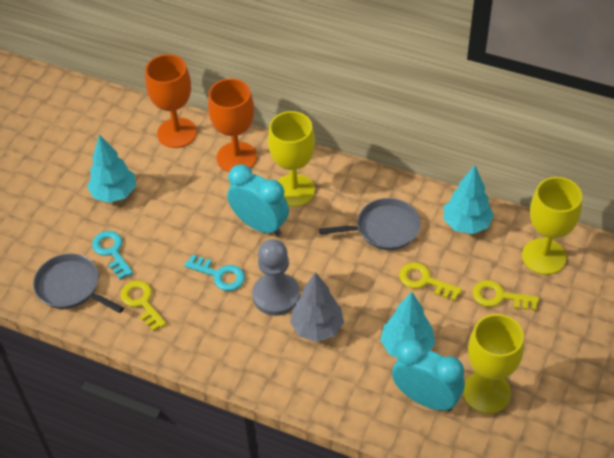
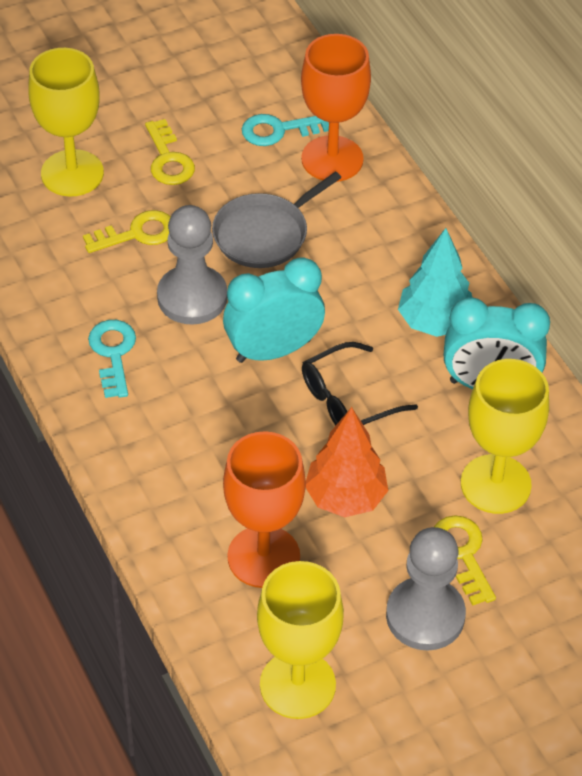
black glasses: 0 -> 1
grey pan: 2 -> 1
grey pawn: 1 -> 2
grey tree: 1 -> 0
orange tree: 0 -> 1
turquoise tree: 3 -> 1

